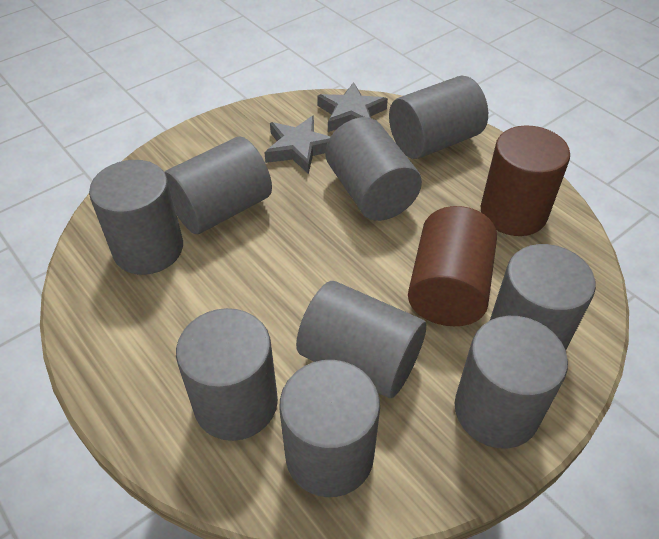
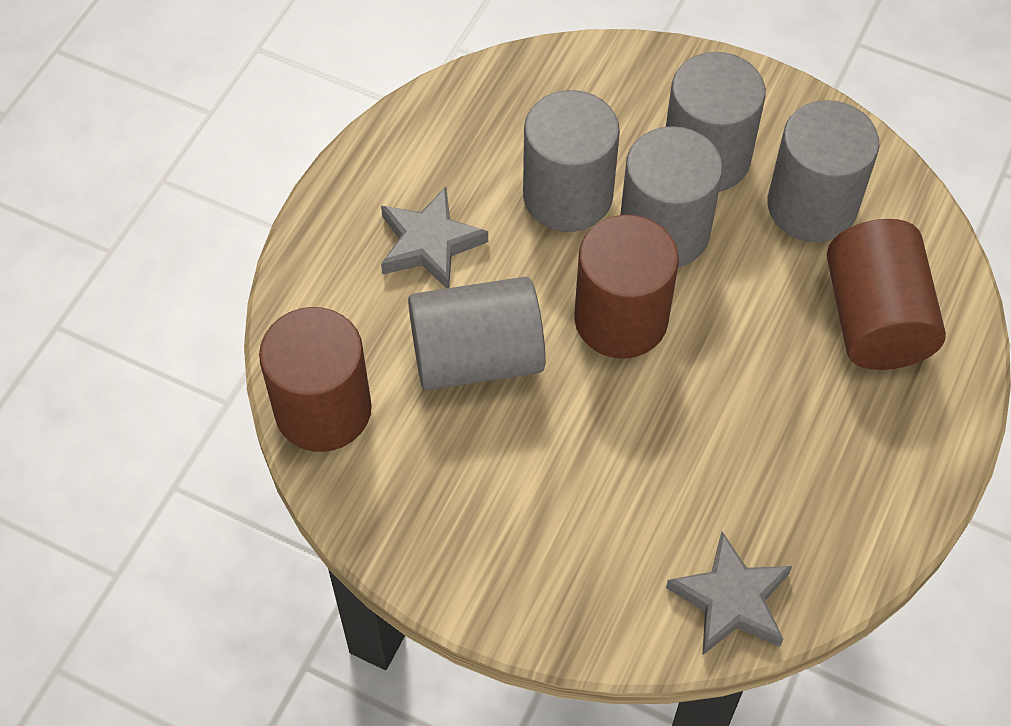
brown cylinder: 2 -> 3
grey cylinder: 9 -> 5

